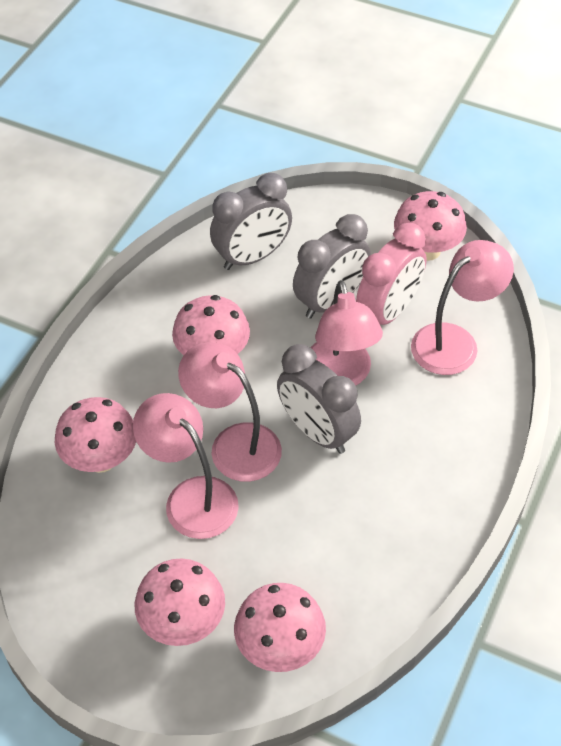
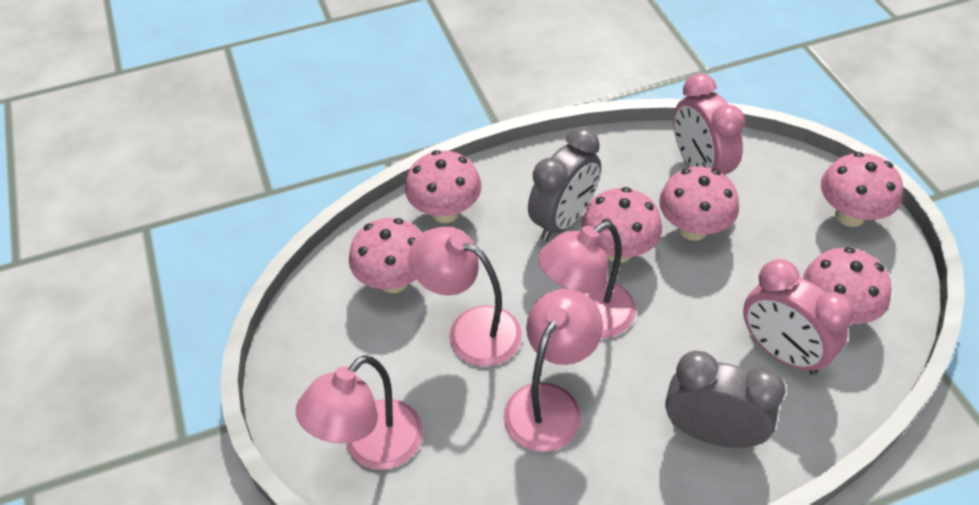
grey clock: 3 -> 2
pink clock: 1 -> 2
pink mushroom: 5 -> 6

